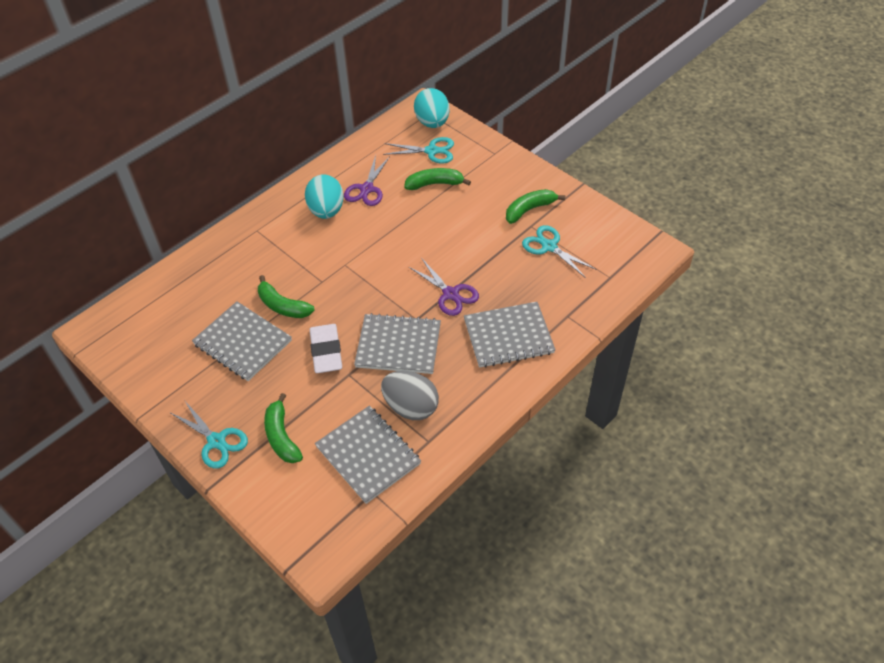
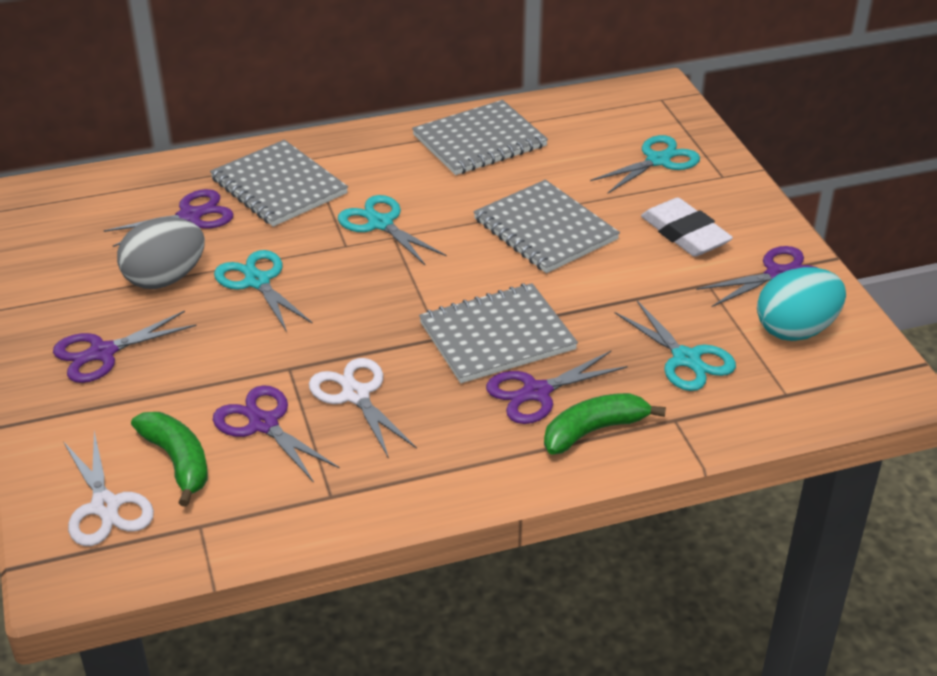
green banana: 4 -> 2
purple scissors: 2 -> 5
turquoise egg: 2 -> 1
turquoise scissors: 3 -> 4
white scissors: 0 -> 2

